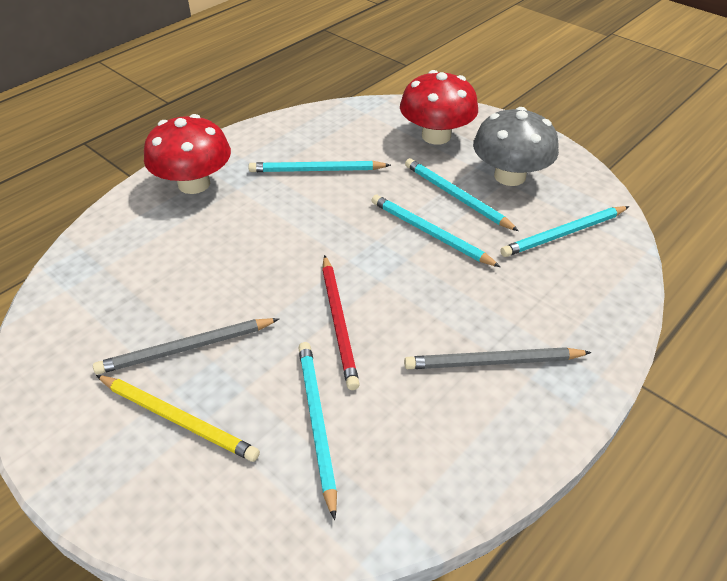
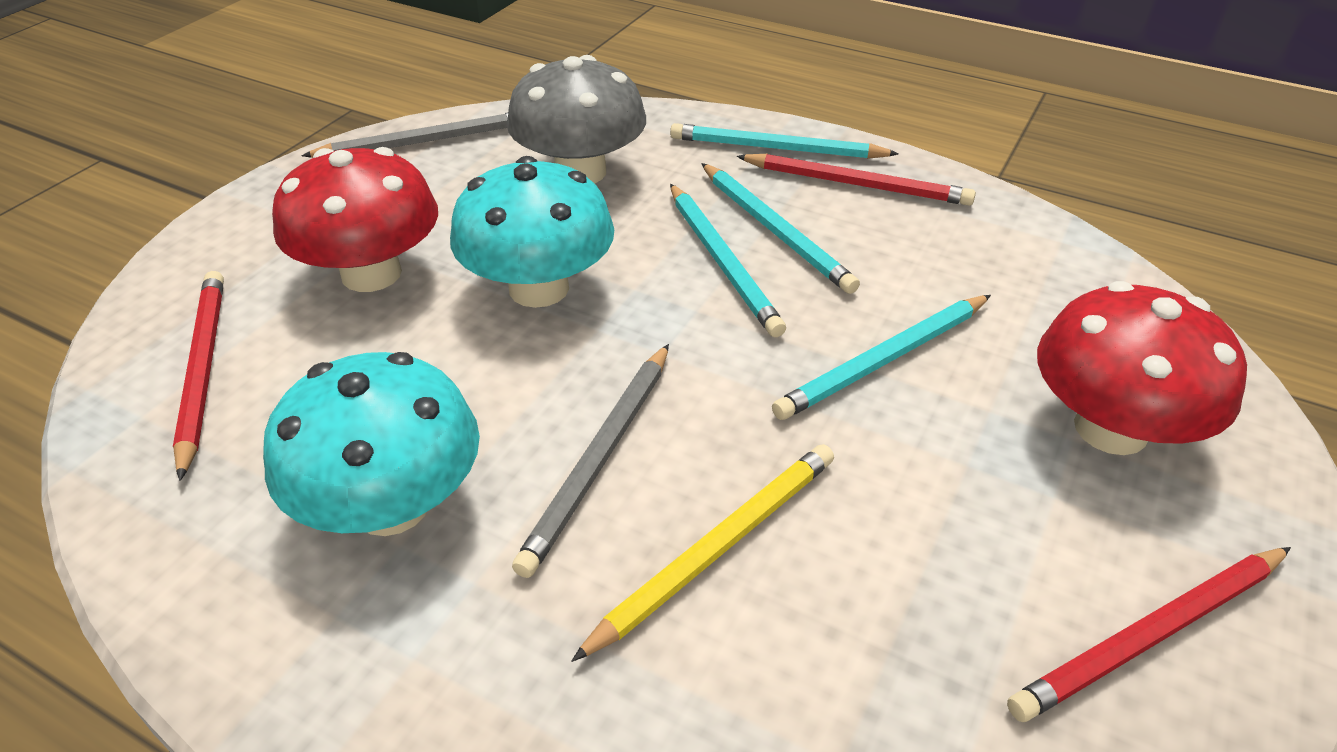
red pencil: 1 -> 3
turquoise mushroom: 0 -> 2
turquoise pencil: 5 -> 4

